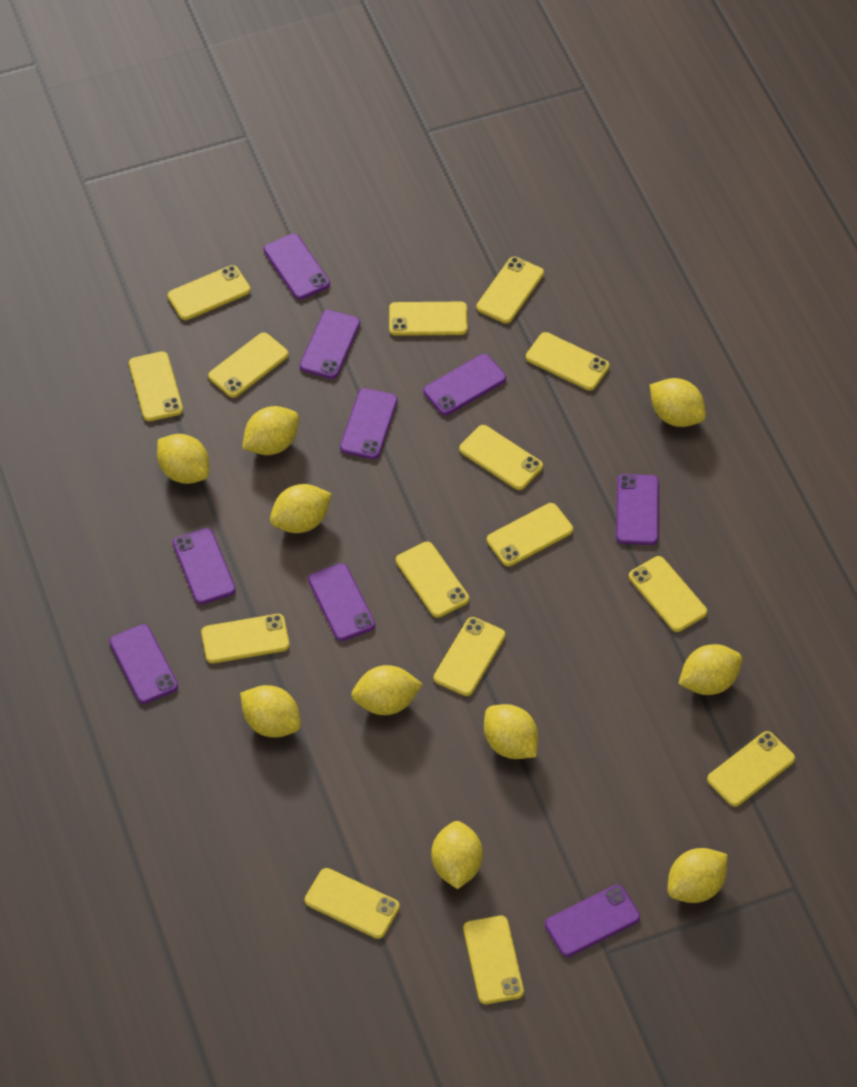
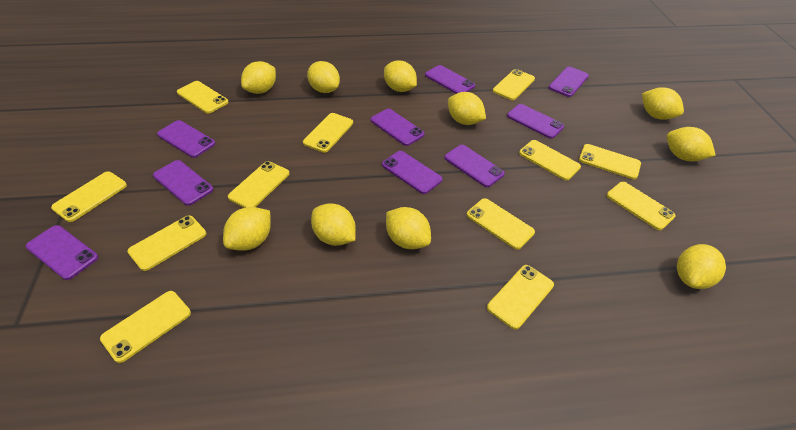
yellow phone: 15 -> 12

